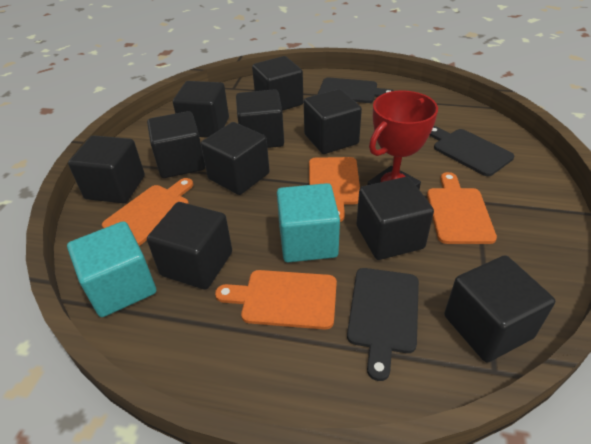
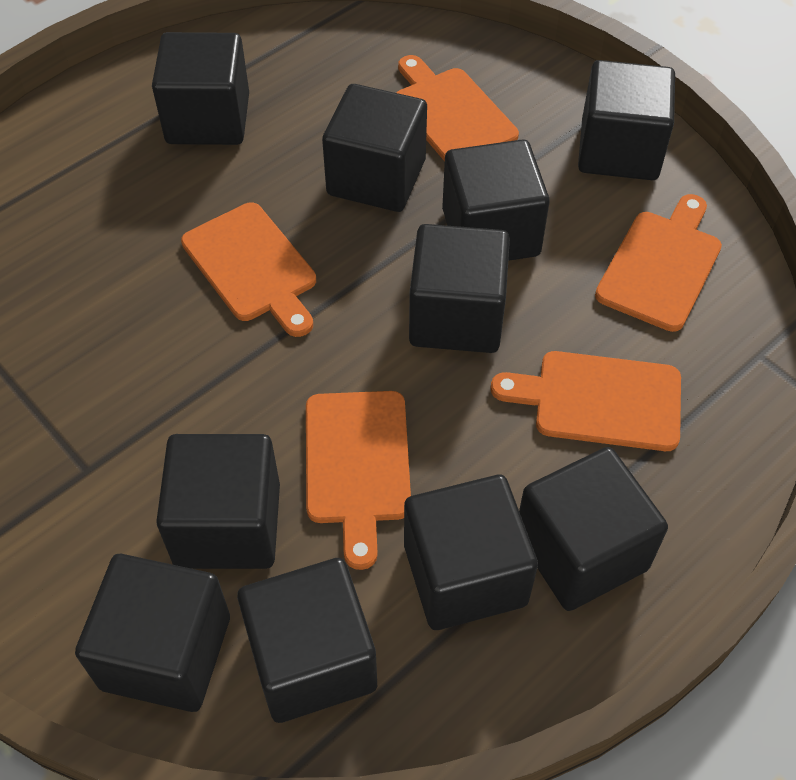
black cutting board: 3 -> 0
orange cutting board: 4 -> 5
red trophy: 1 -> 0
turquoise cube: 2 -> 0

